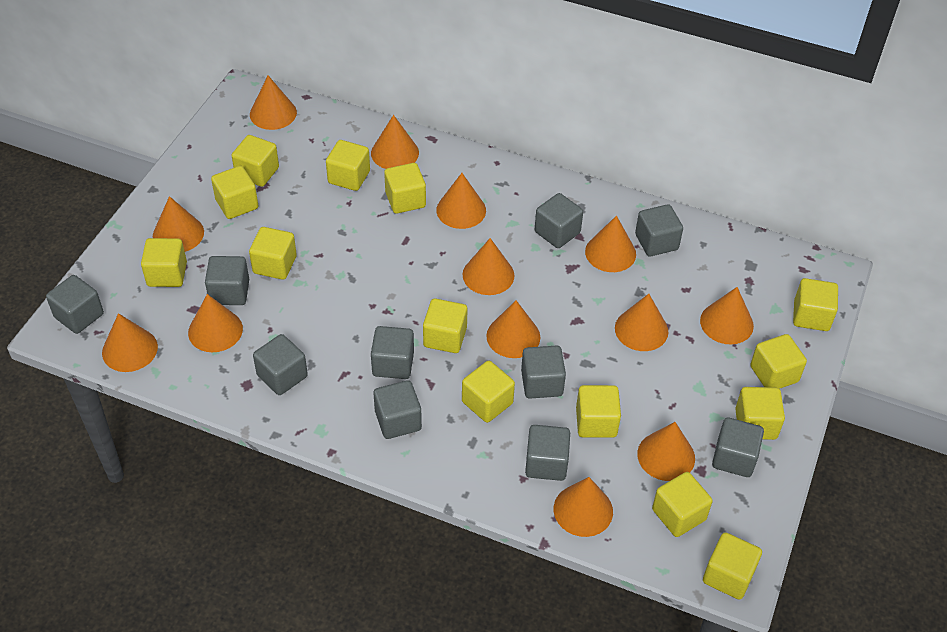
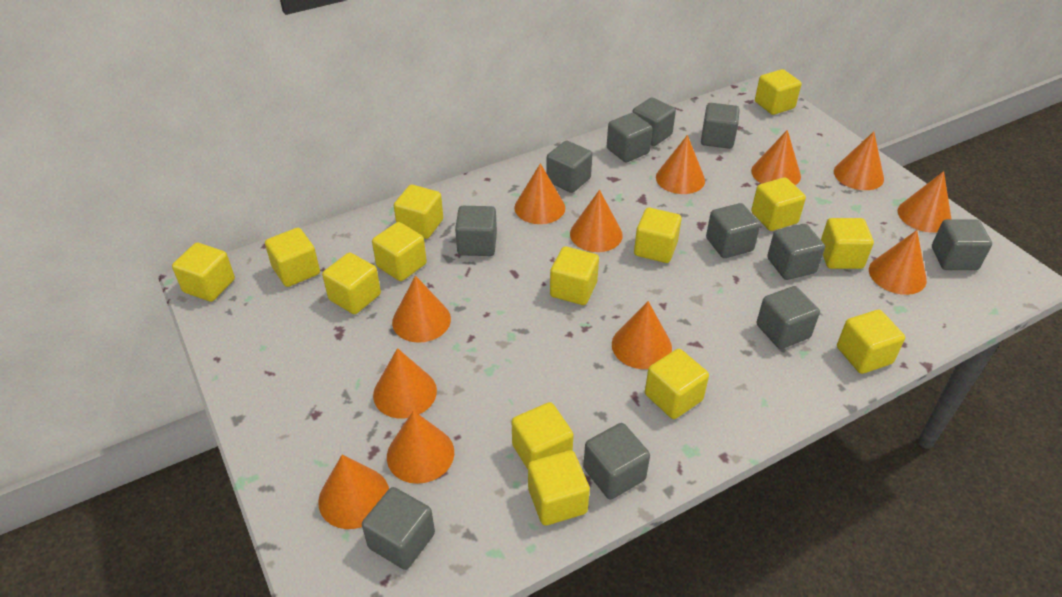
grey cube: 10 -> 11
orange cone: 13 -> 12

